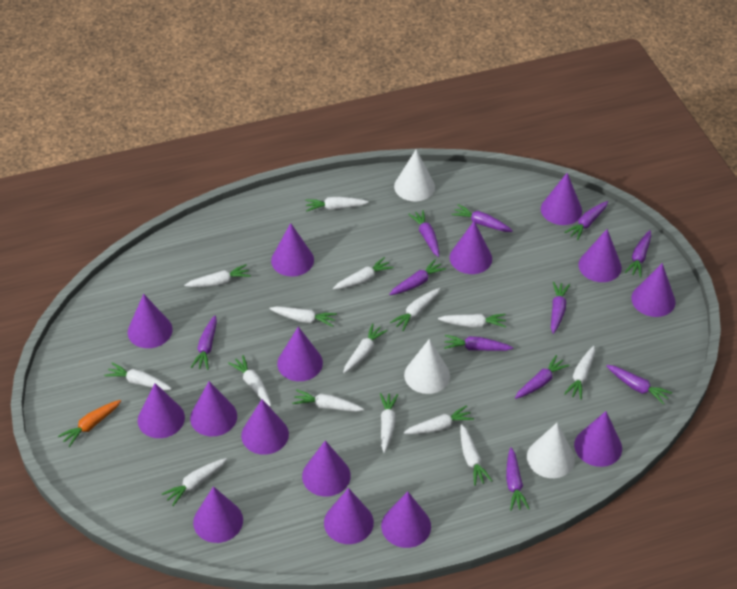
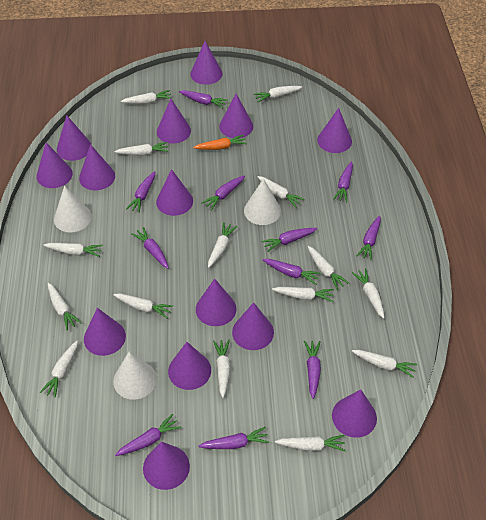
purple cone: 15 -> 14

